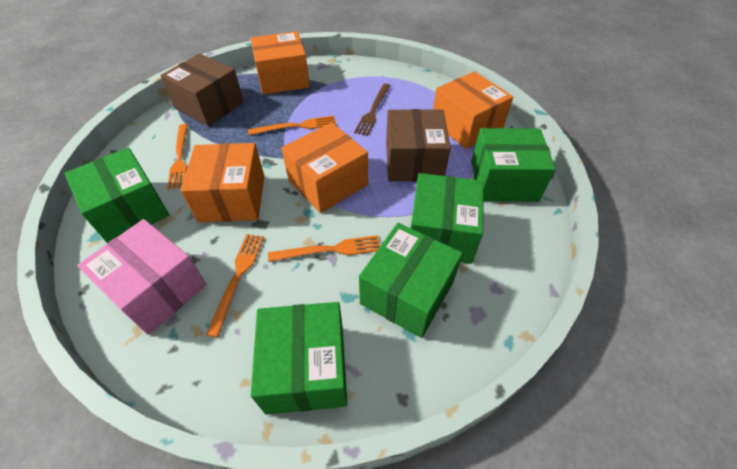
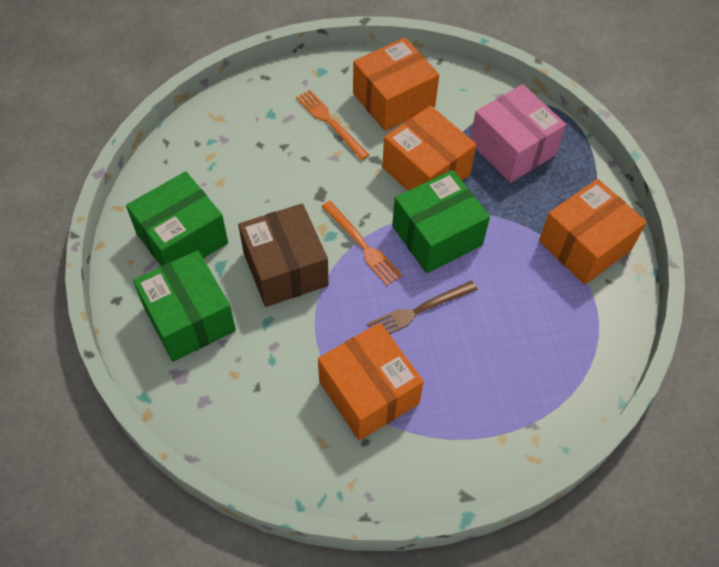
brown box: 2 -> 1
green box: 5 -> 3
orange fork: 4 -> 2

